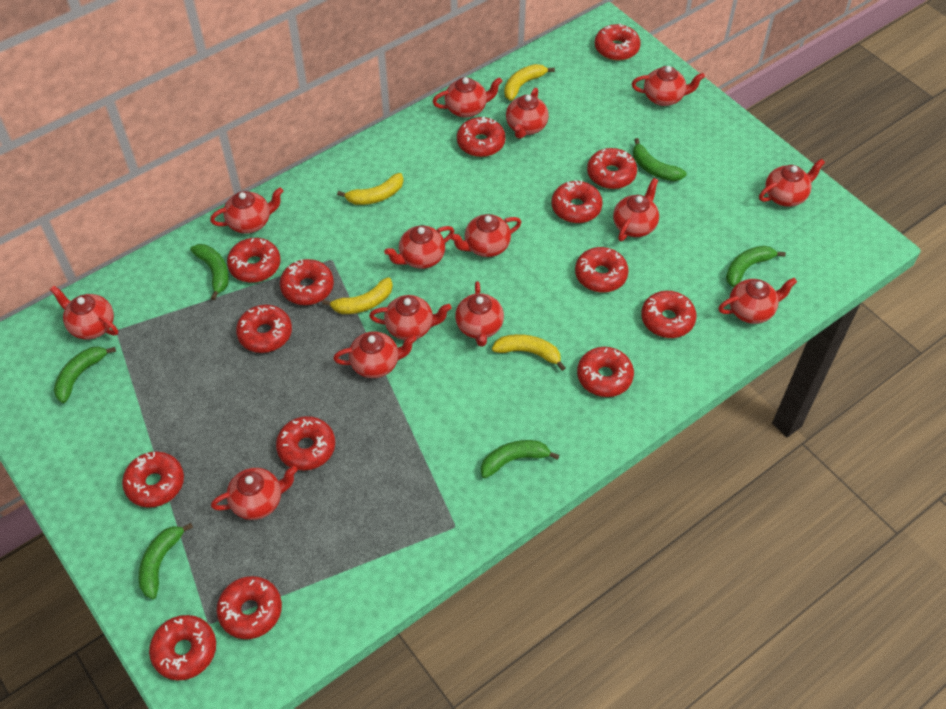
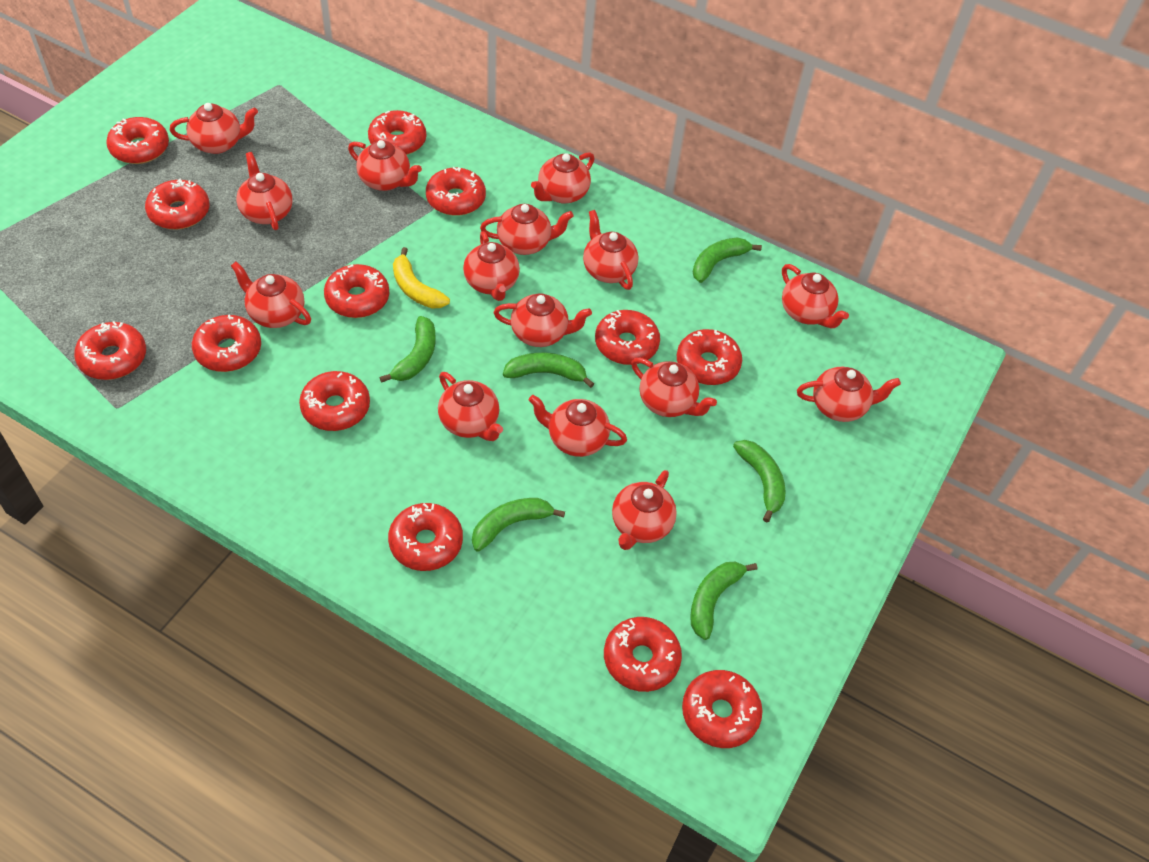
red donut: 14 -> 13
red teapot: 14 -> 15
yellow banana: 4 -> 1

